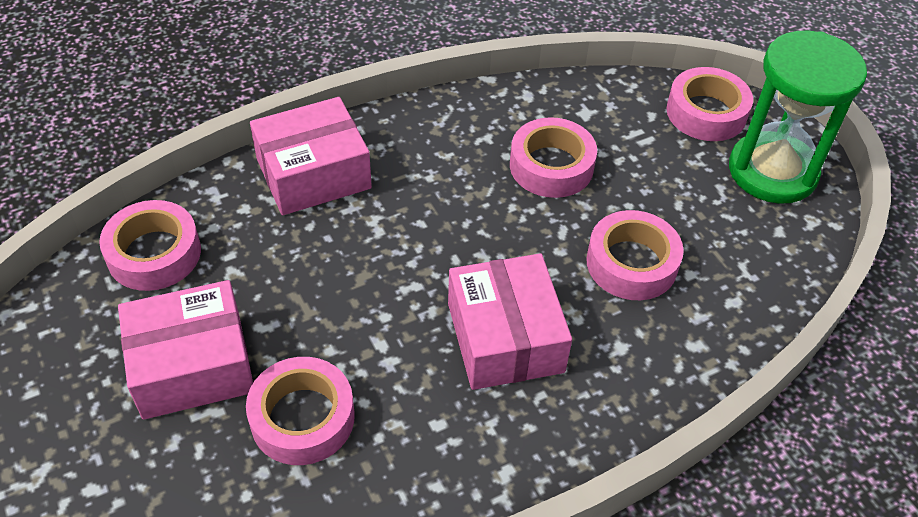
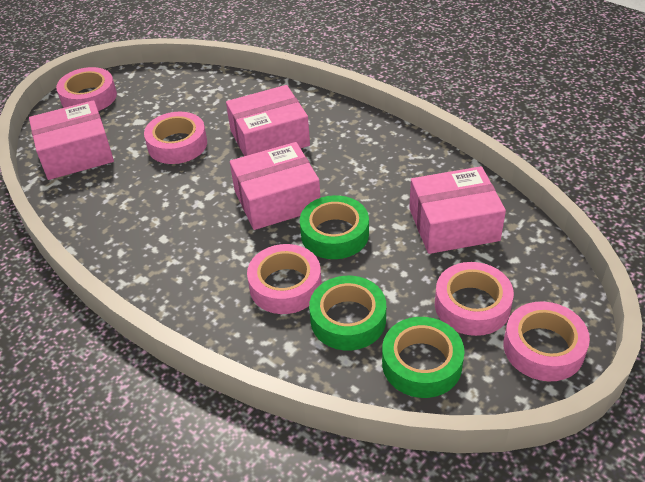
green hourglass: 1 -> 0
green tape: 0 -> 3
pink box: 3 -> 4

